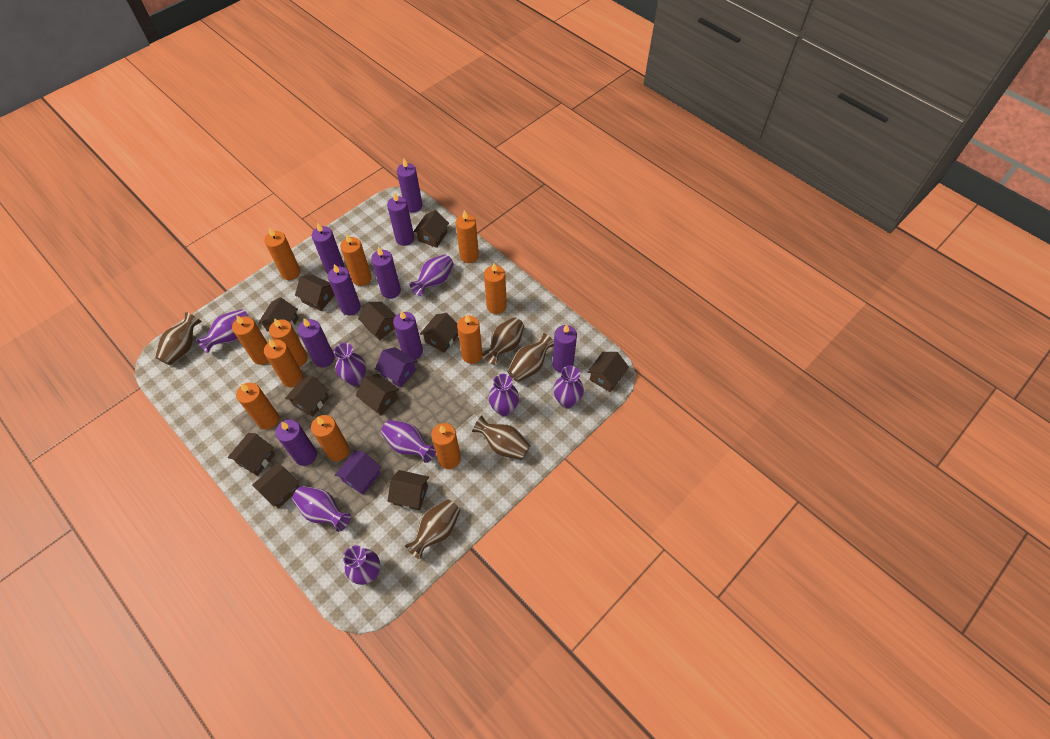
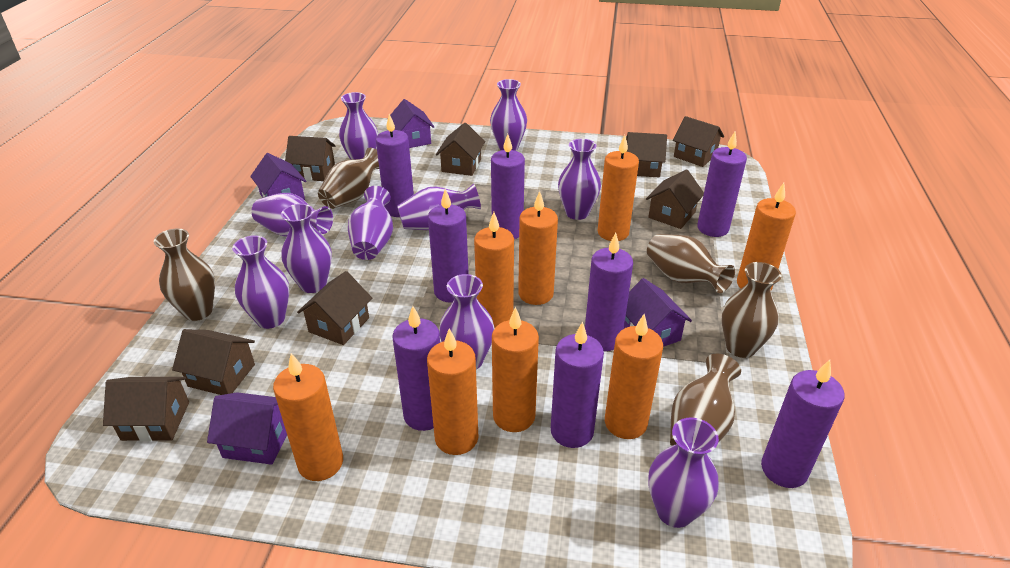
brown house: 11 -> 8
orange candle: 11 -> 8
purple candle: 9 -> 8
purple house: 2 -> 4
purple vase: 8 -> 10

